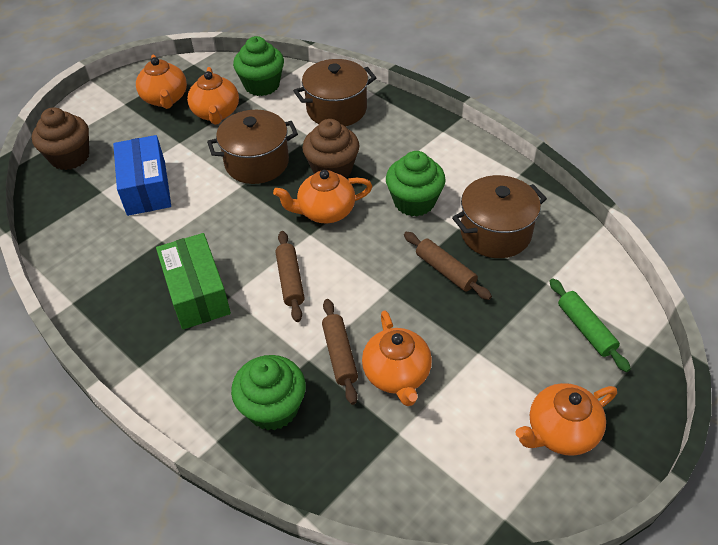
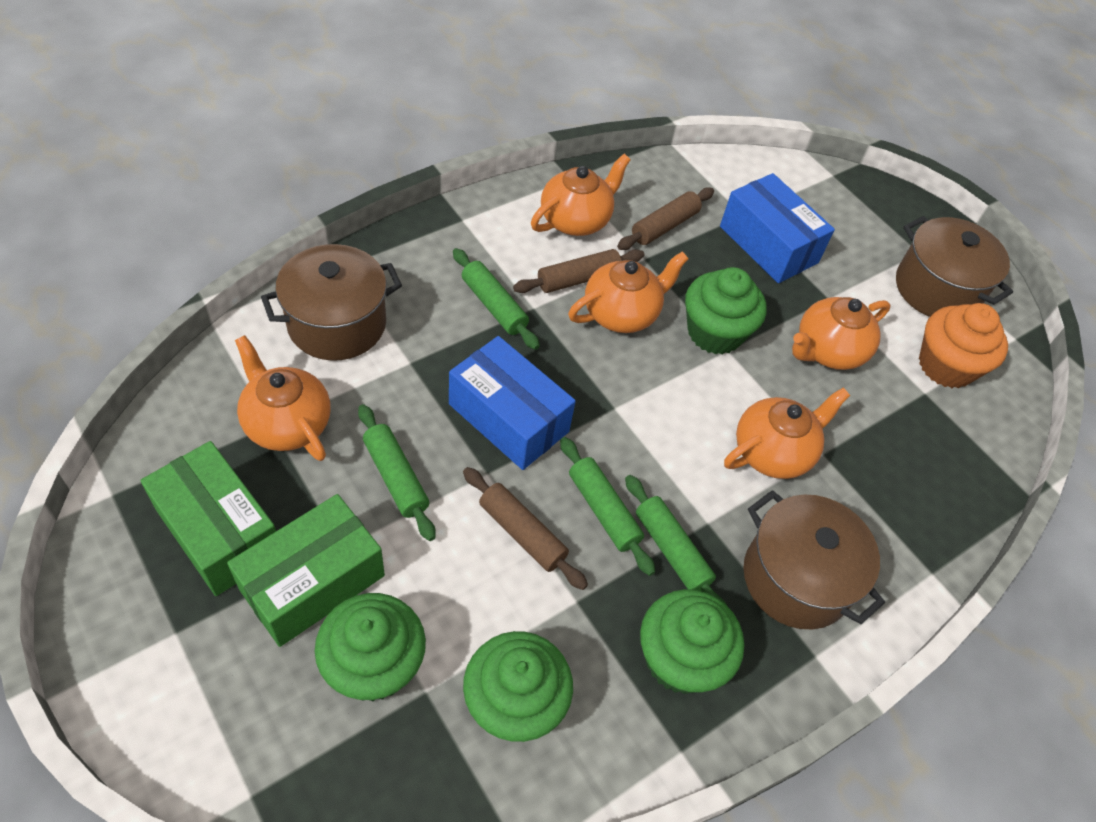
blue box: 1 -> 2
brown cupcake: 2 -> 0
green box: 1 -> 2
green cupcake: 3 -> 4
green rolling pin: 1 -> 4
orange cupcake: 0 -> 1

